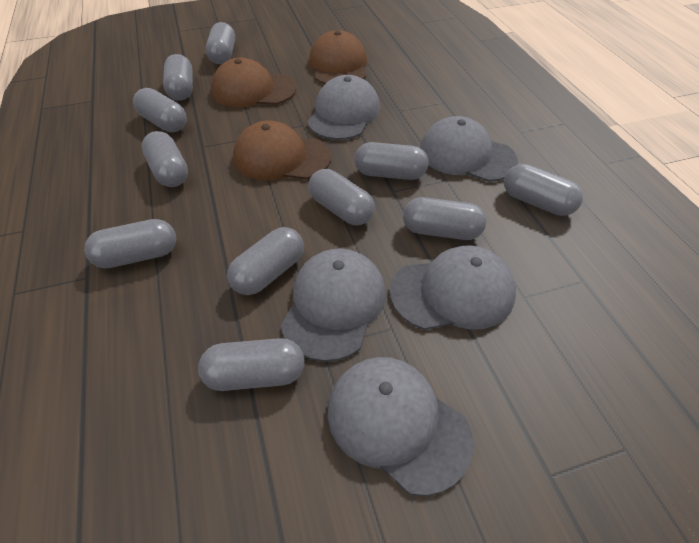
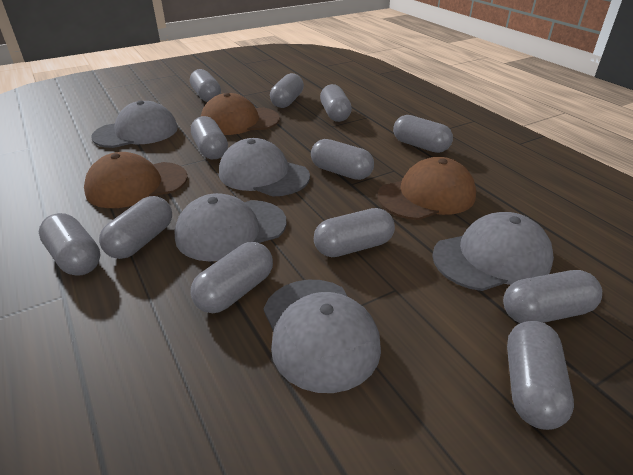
grey capsule: 11 -> 12

